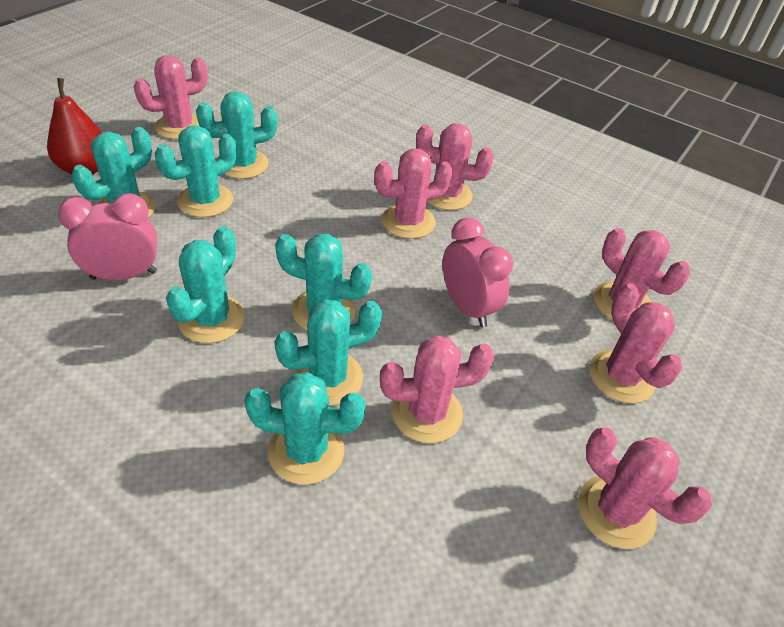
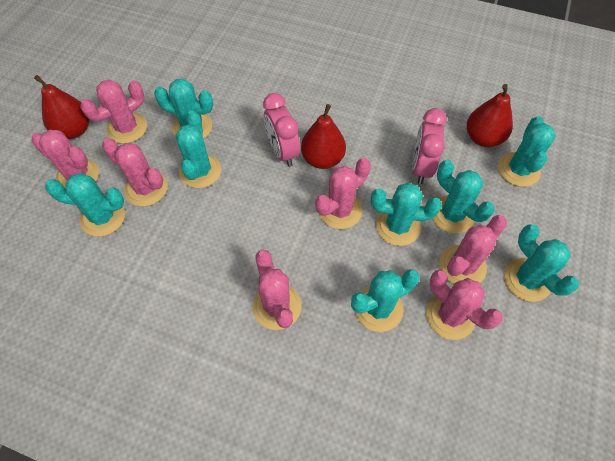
red pear: 1 -> 3
turquoise cactus: 7 -> 8

